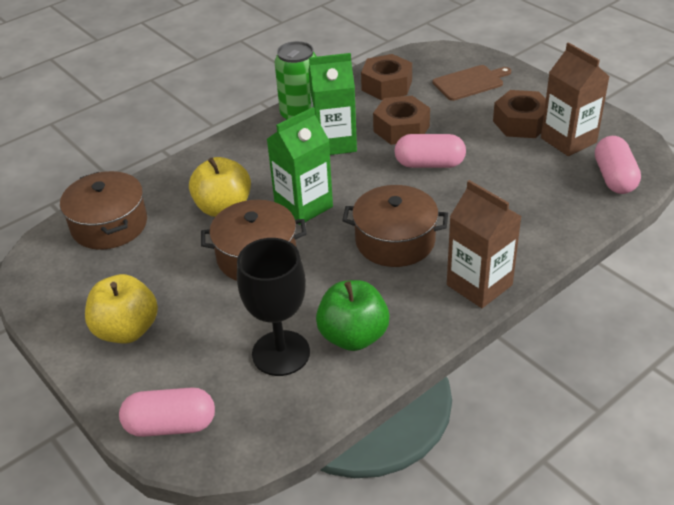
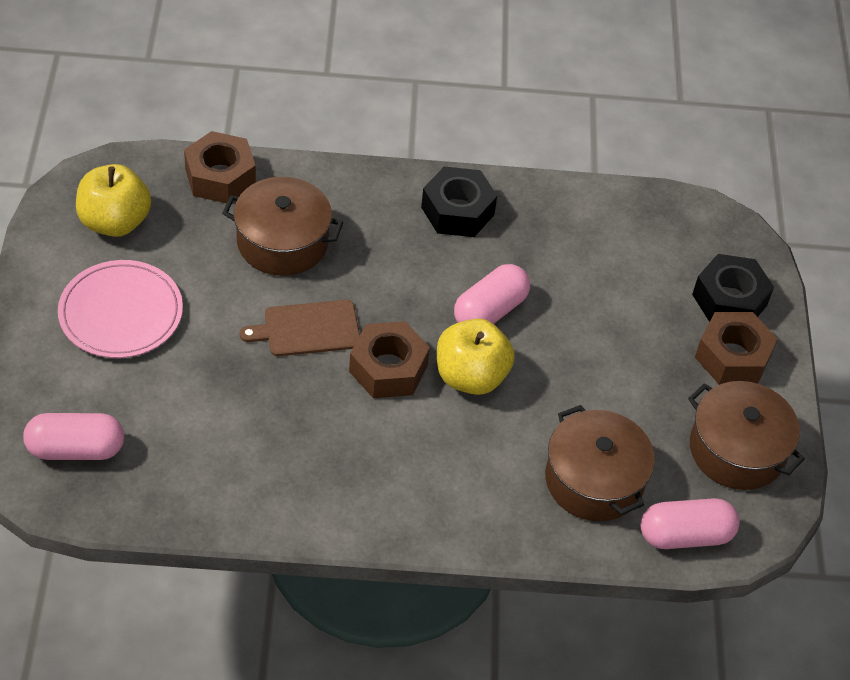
black goblet: 1 -> 0
black nut: 0 -> 2
brown carton: 2 -> 0
green apple: 1 -> 0
green can: 1 -> 0
green carton: 2 -> 0
pink plate: 0 -> 1

